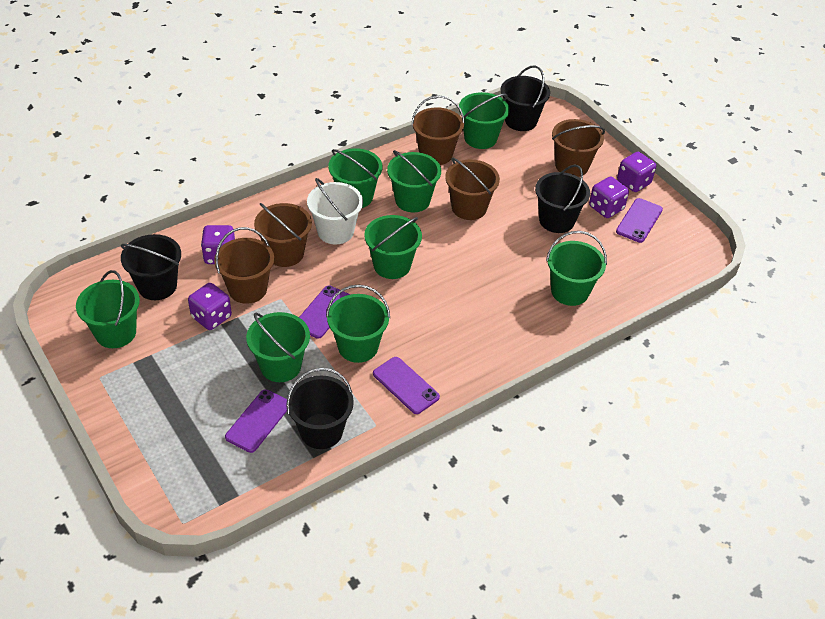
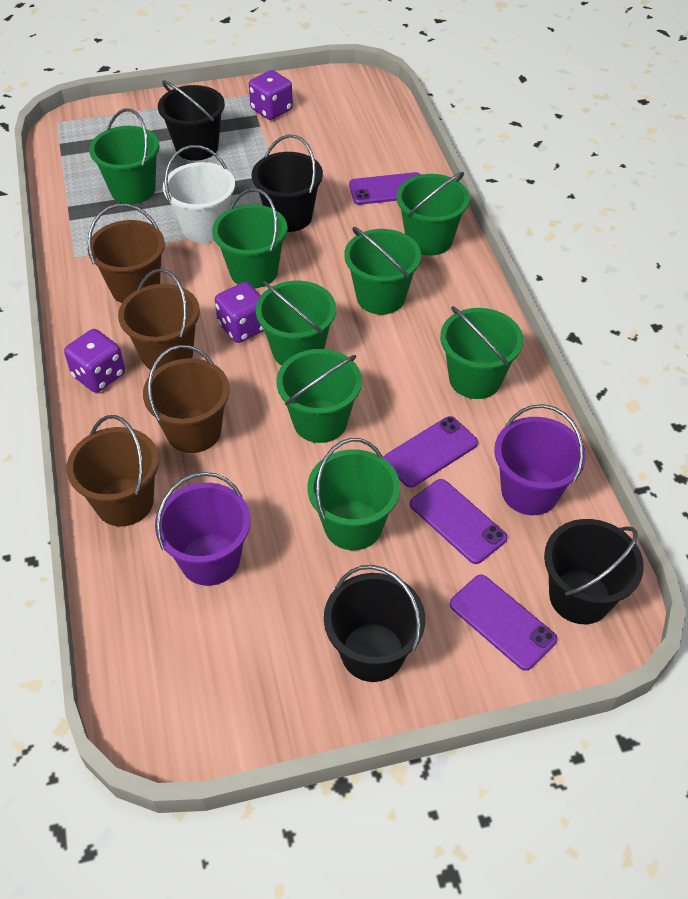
brown bucket: 5 -> 4
purple bucket: 0 -> 2
purple dice: 4 -> 3

